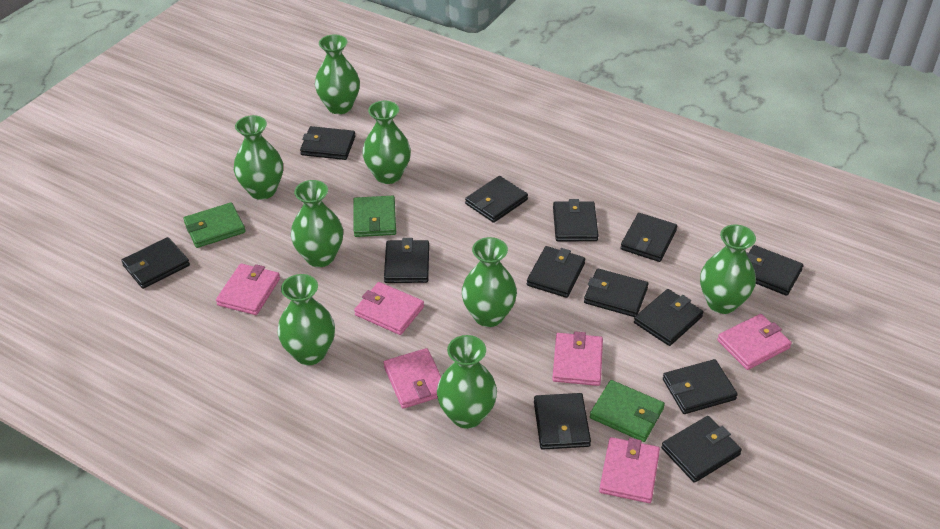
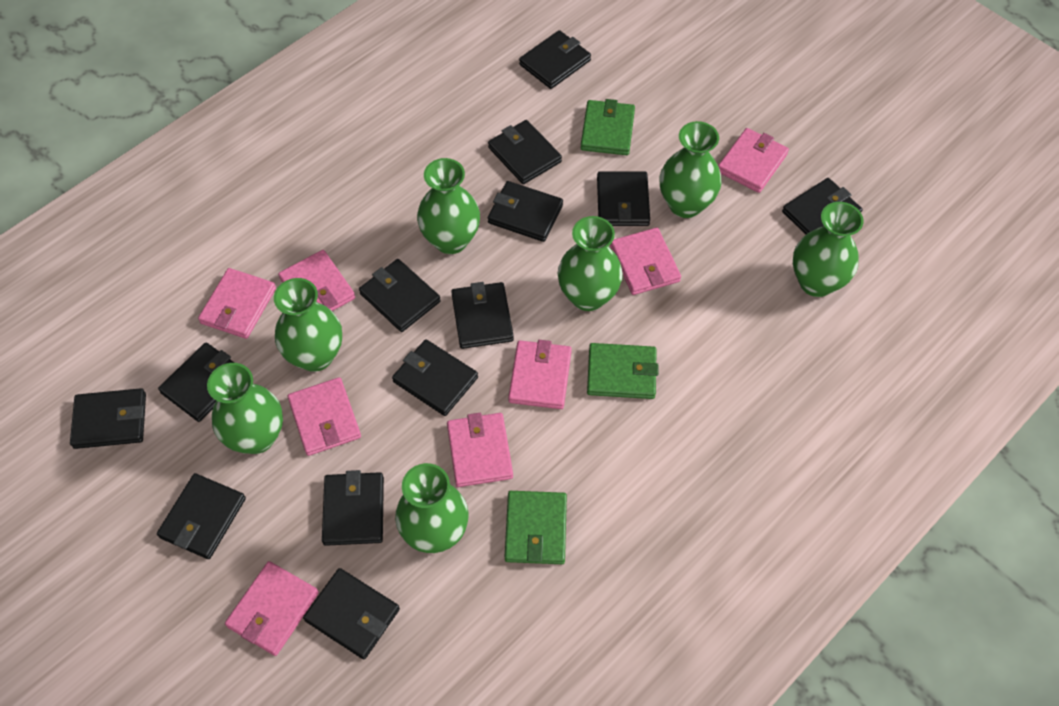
green vase: 8 -> 7
pink wallet: 6 -> 8

